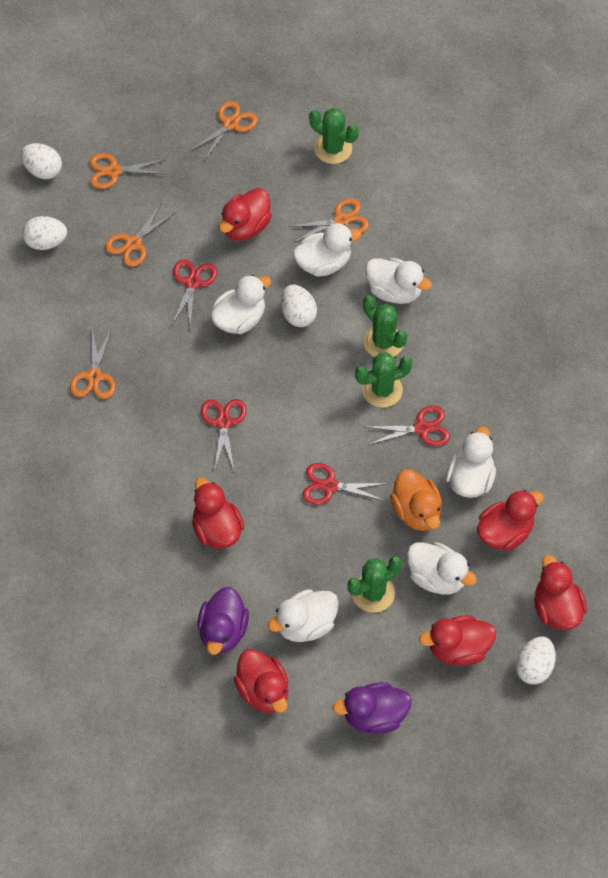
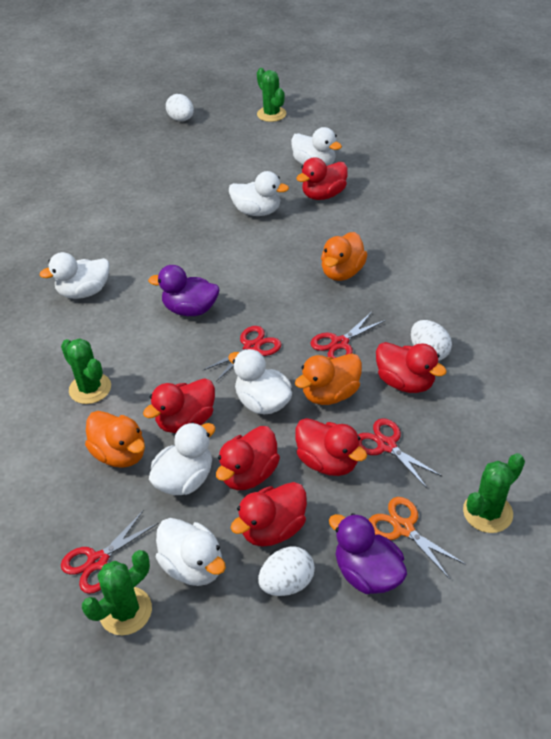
orange duck: 1 -> 3
orange scissors: 5 -> 1
white egg: 4 -> 3

